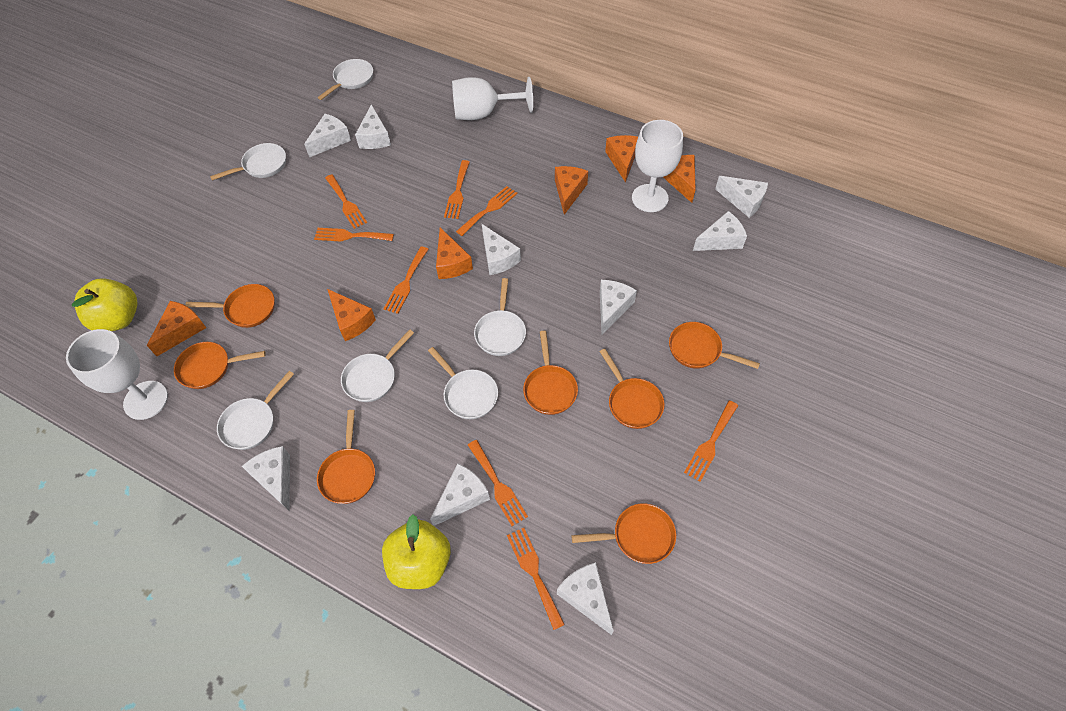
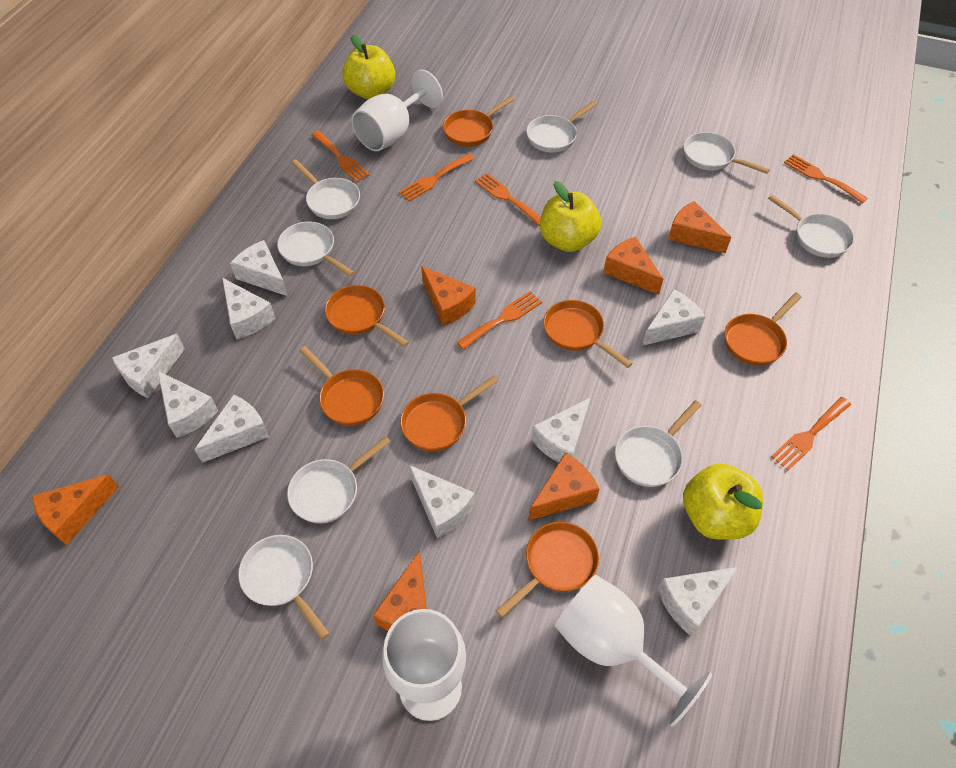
orange fork: 8 -> 6
white pan: 6 -> 8
yellow apple: 2 -> 3

